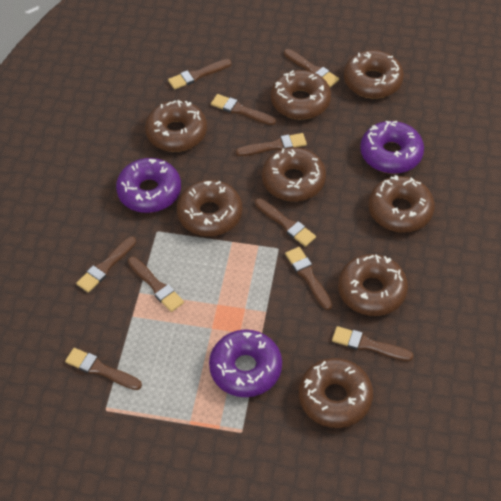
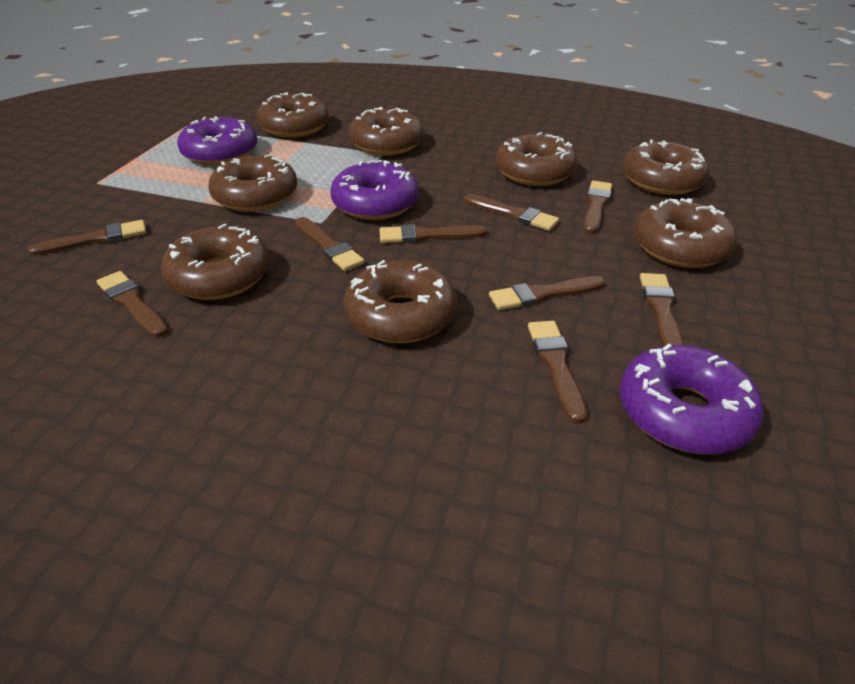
brown brush: 10 -> 9

